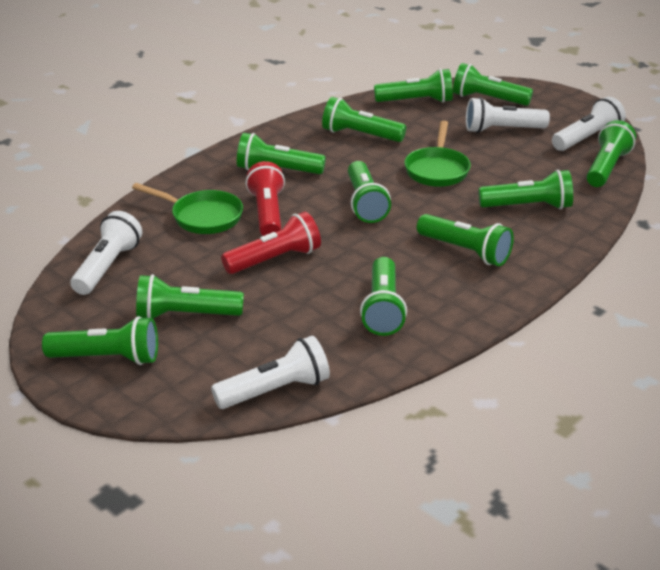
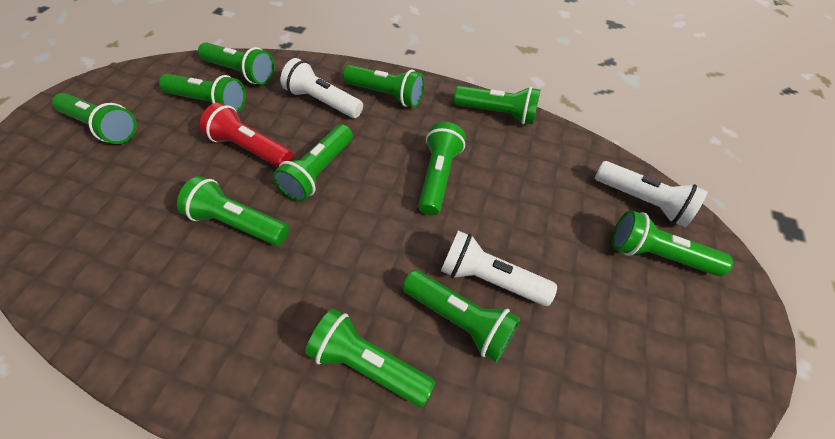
green pan: 2 -> 0
red flashlight: 2 -> 1
white flashlight: 4 -> 3

